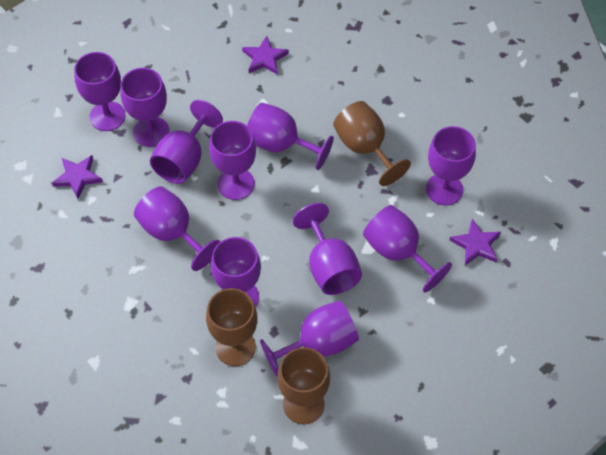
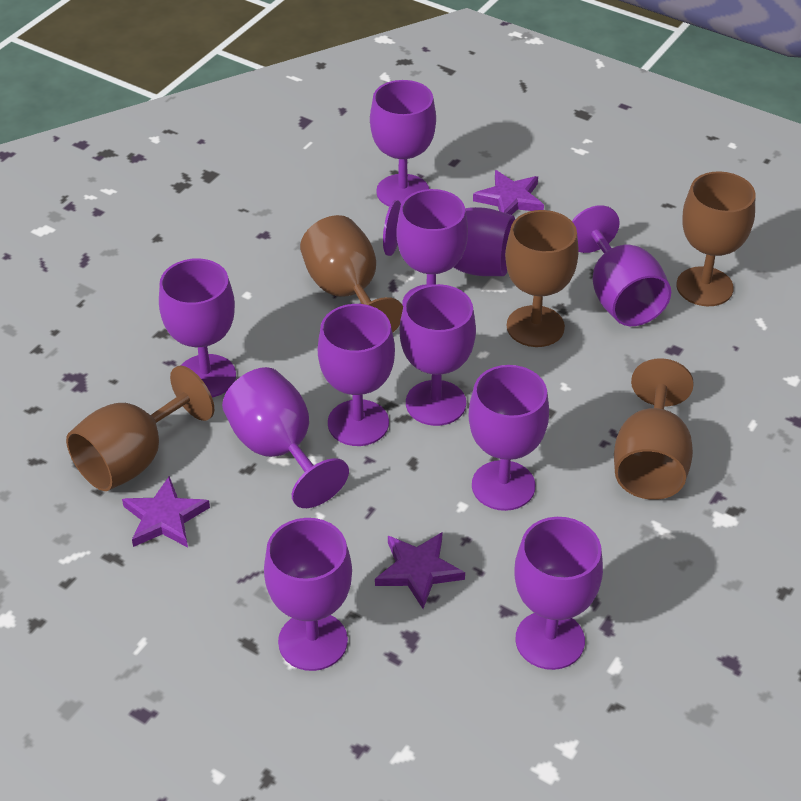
brown goblet: 3 -> 5

